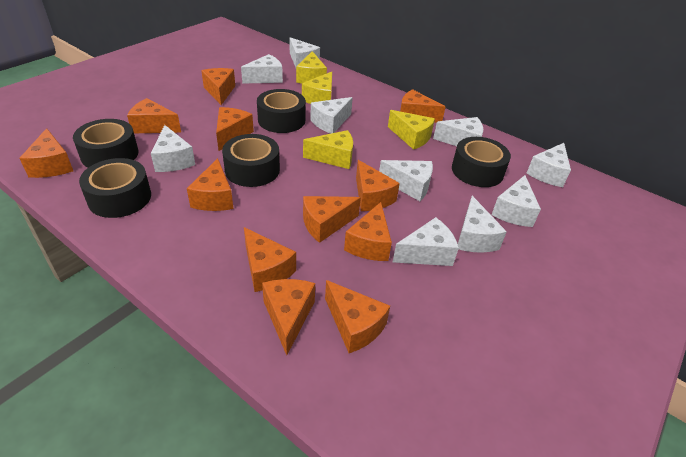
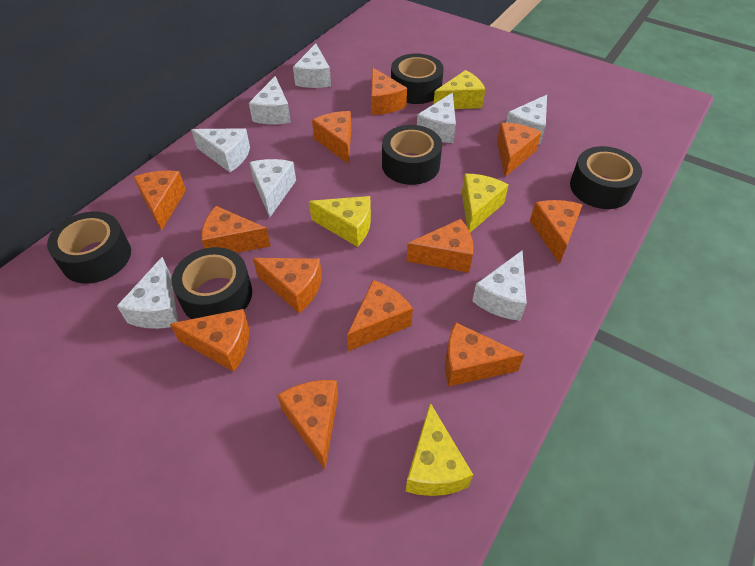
white cheese: 10 -> 8

